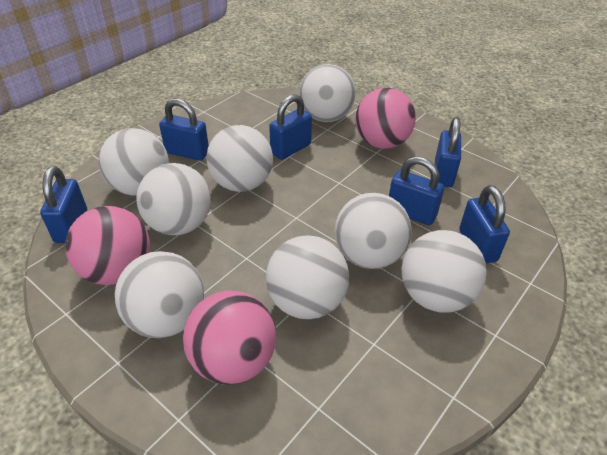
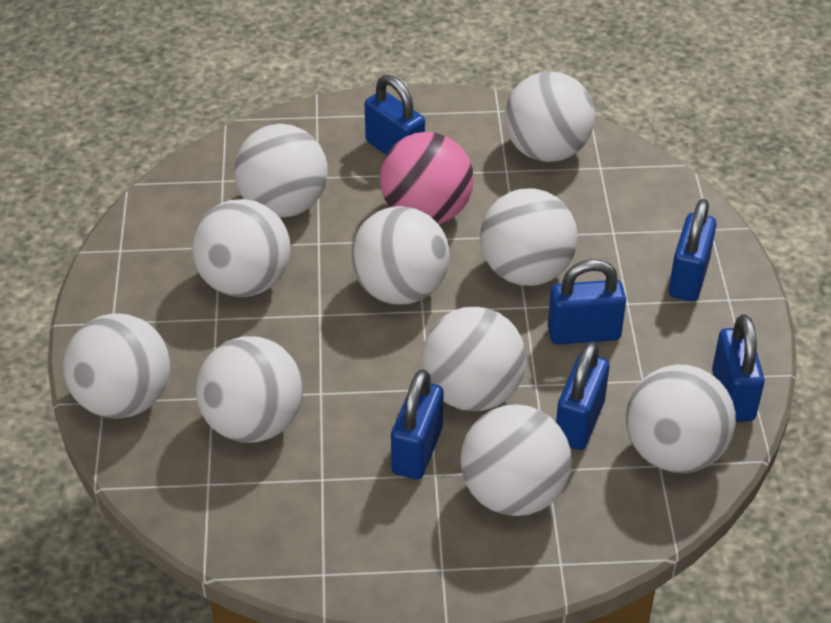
pink ball: 3 -> 1
white ball: 8 -> 10

